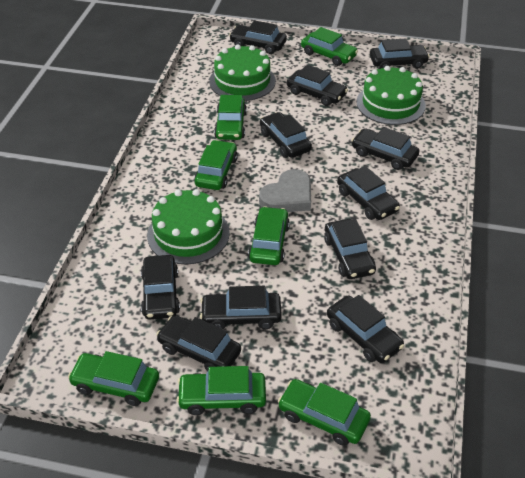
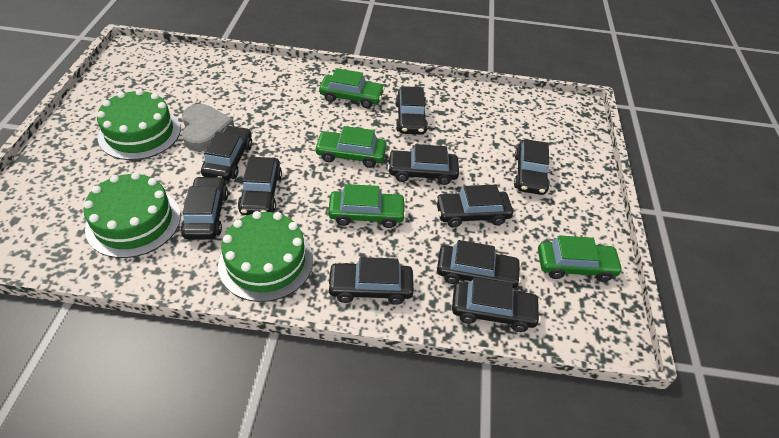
black car: 11 -> 10
green car: 7 -> 4

